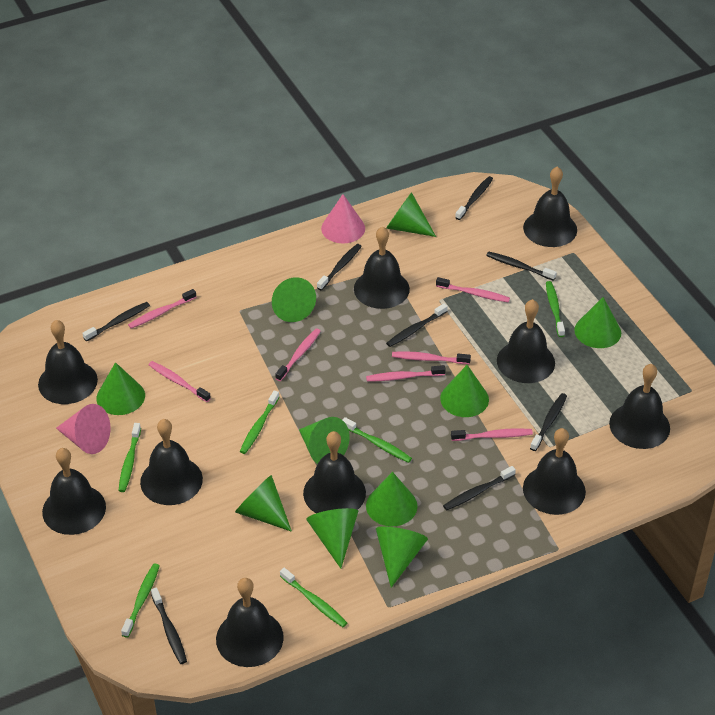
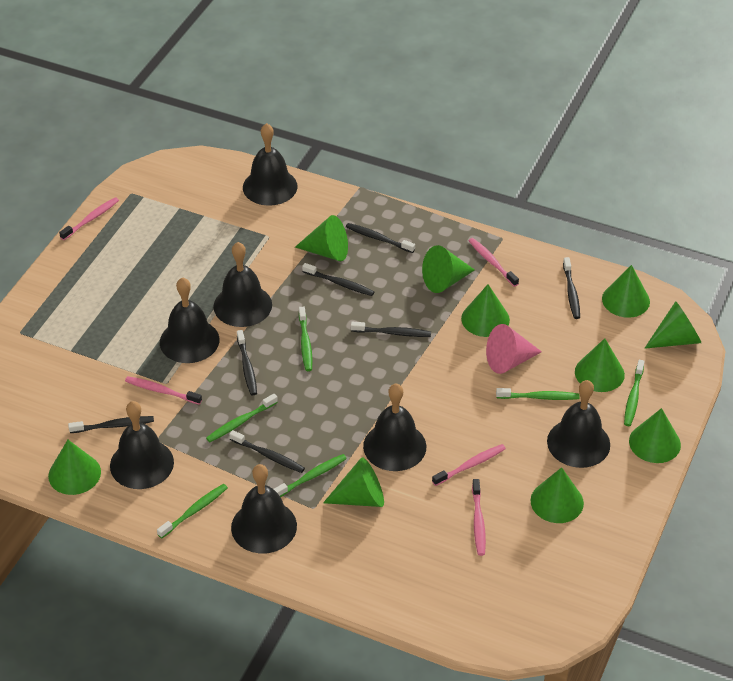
black bell: 10 -> 7
black toothbrush: 8 -> 7
pink cone: 2 -> 1
pink toothbrush: 7 -> 5

